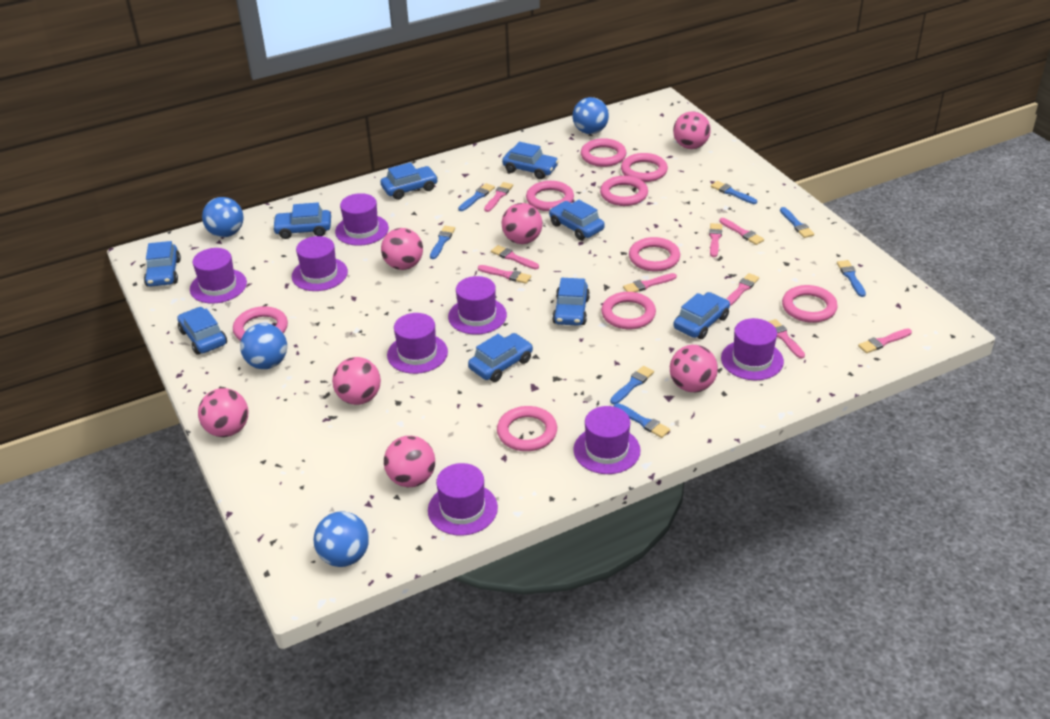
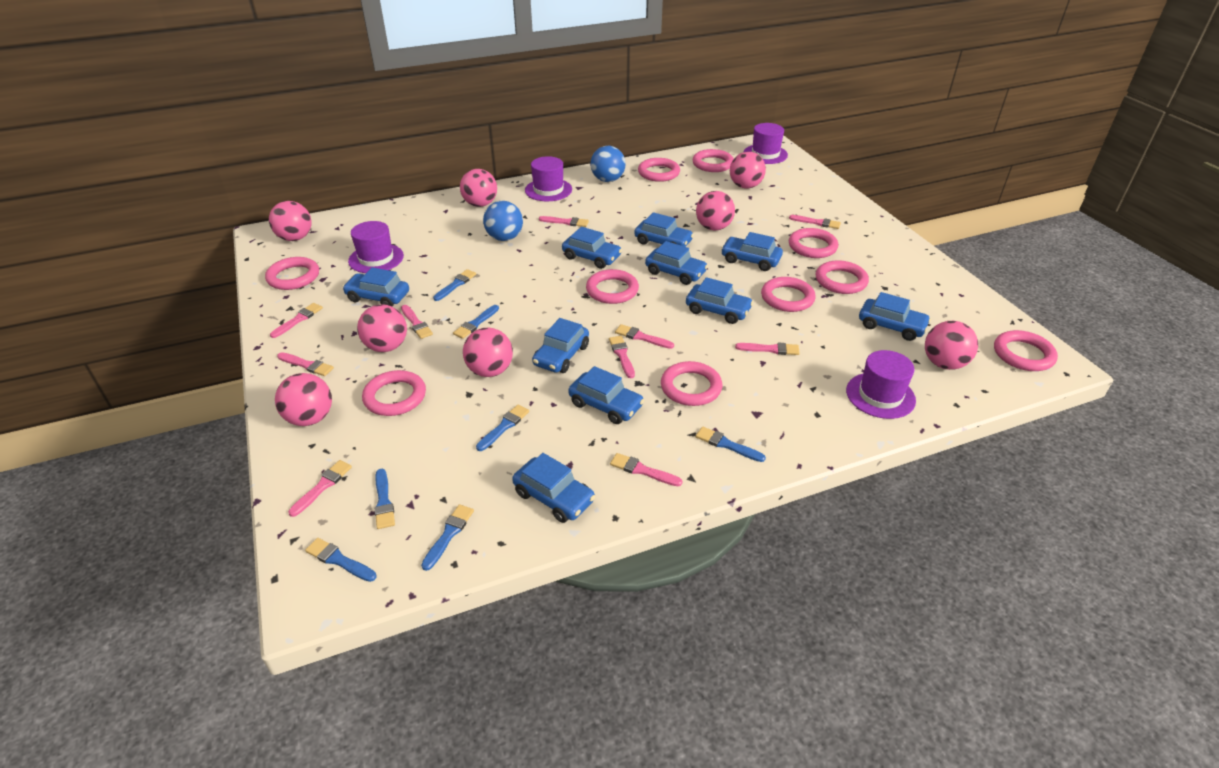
blue ball: 4 -> 2
blue car: 9 -> 10
pink ball: 7 -> 8
pink brush: 9 -> 10
pink ring: 9 -> 10
purple hat: 8 -> 4

